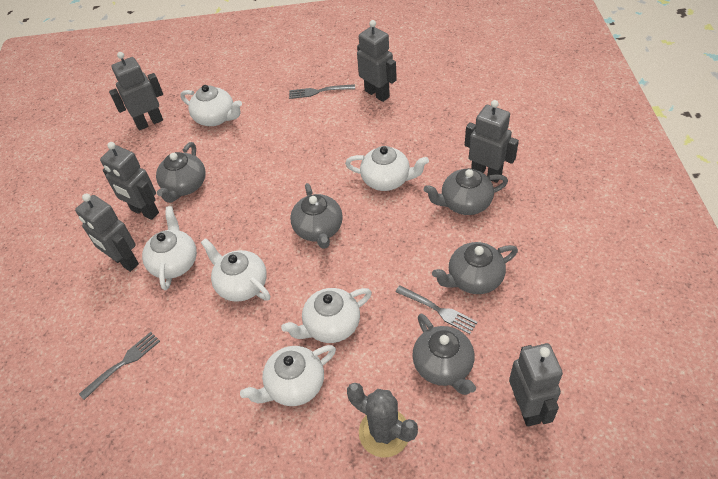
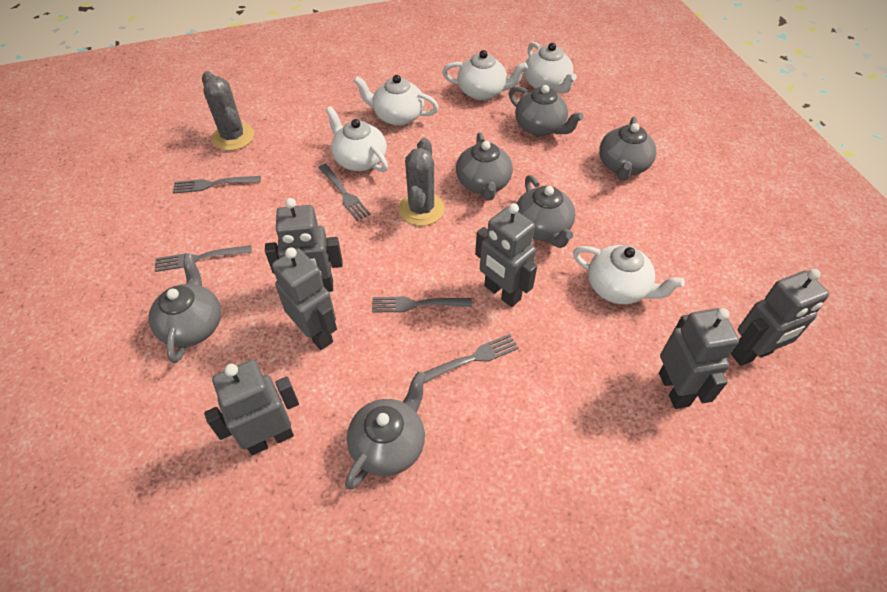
grey cactus: 1 -> 2
grey fork: 3 -> 5
grey teapot: 5 -> 6
white teapot: 6 -> 5

